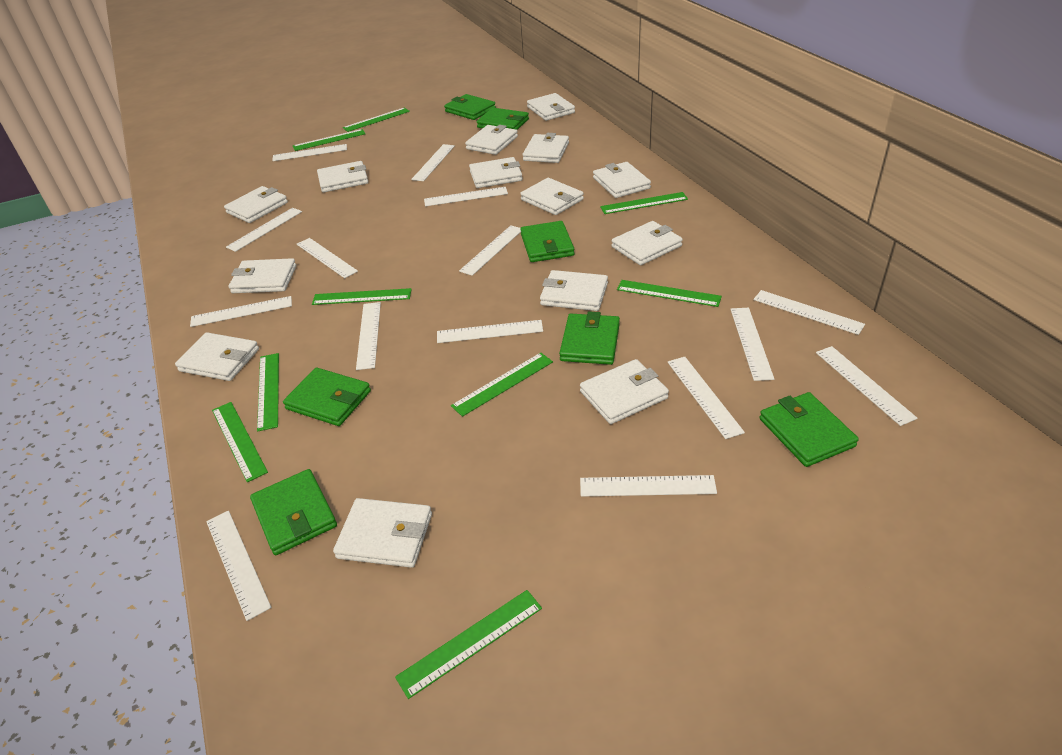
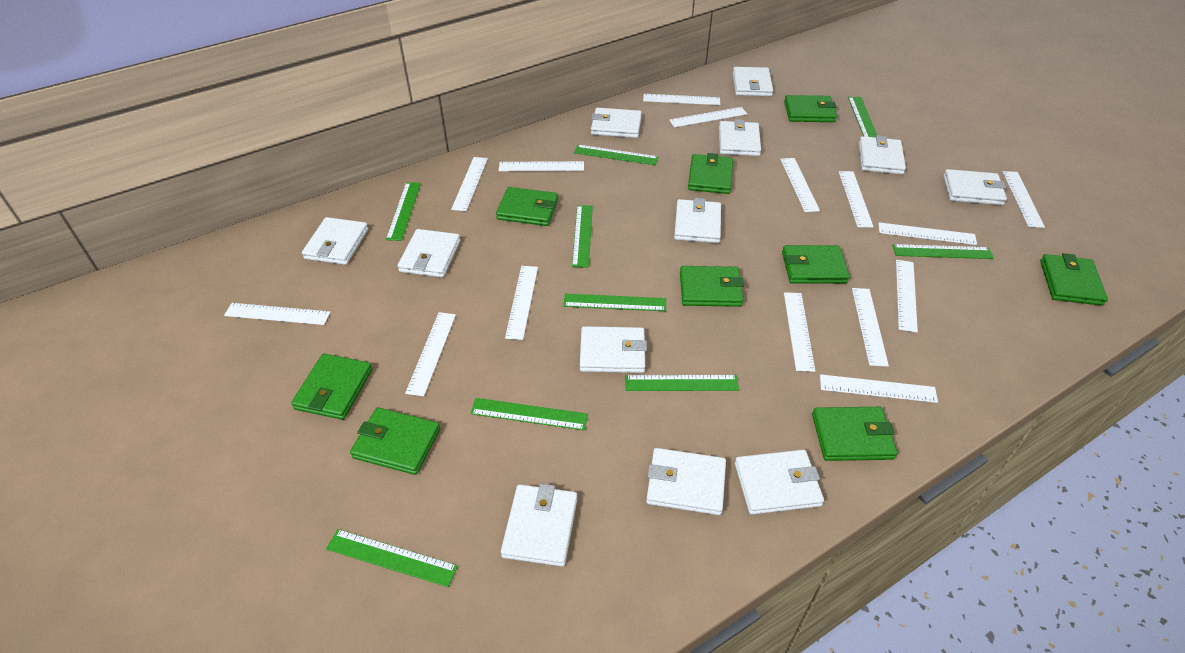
green wallet: 7 -> 9
white wallet: 14 -> 12

